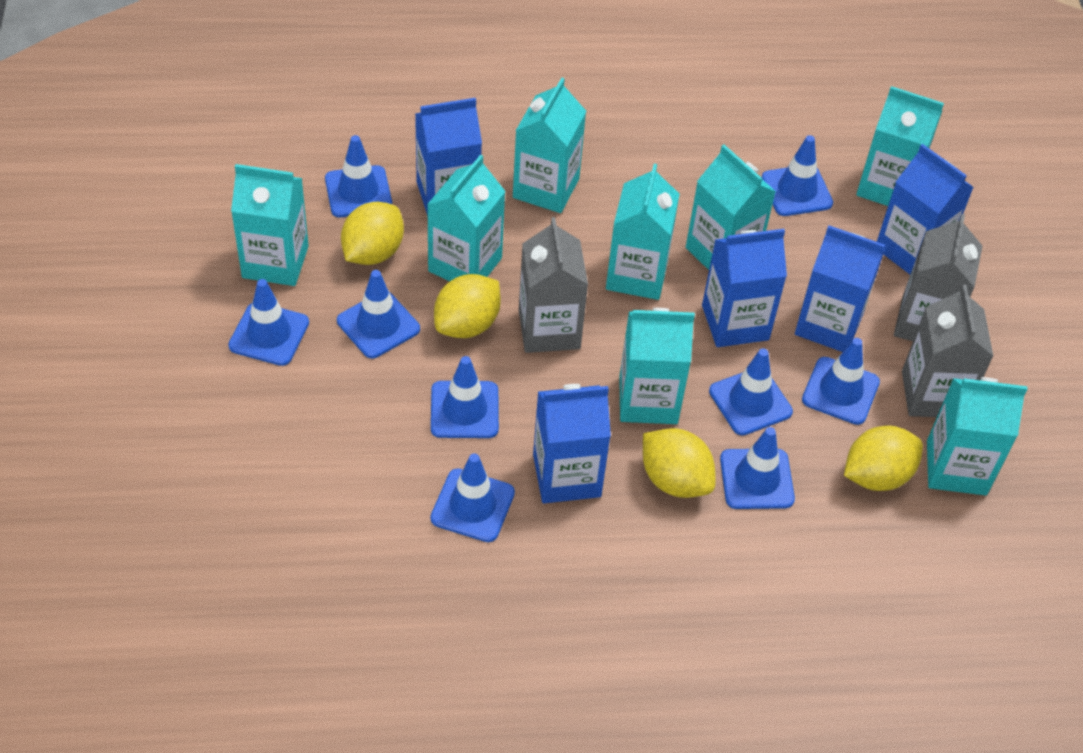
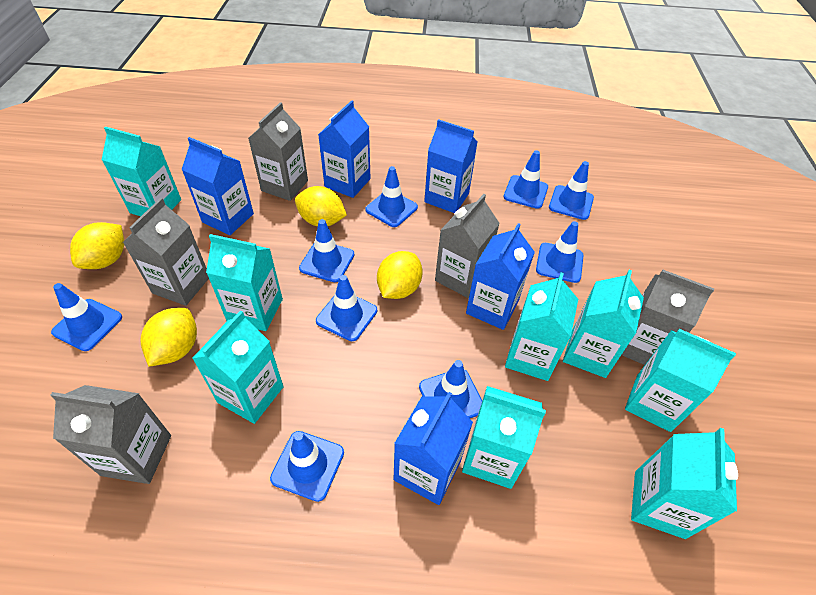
grey carton: 3 -> 5

